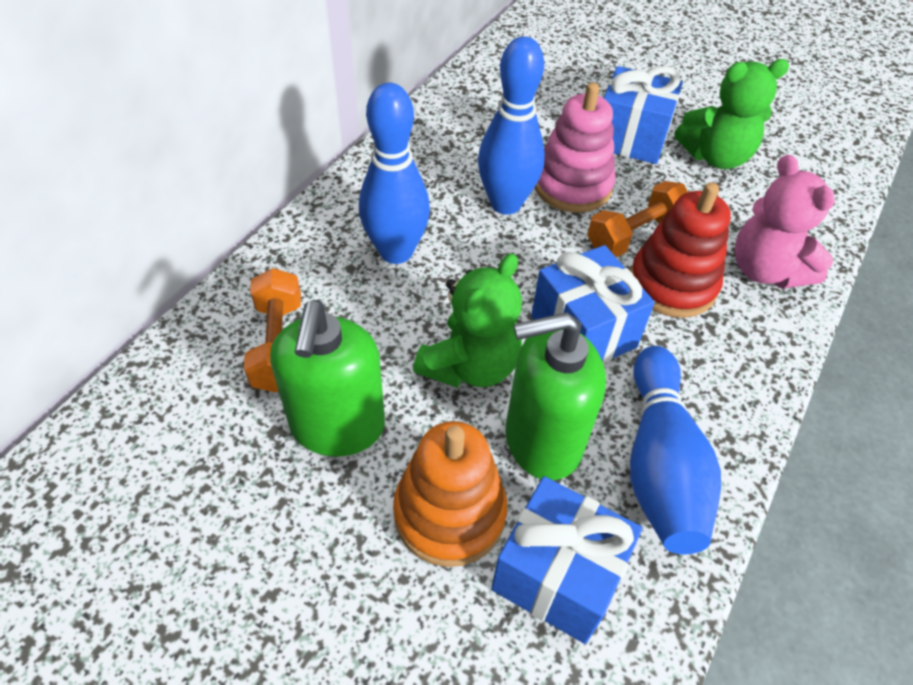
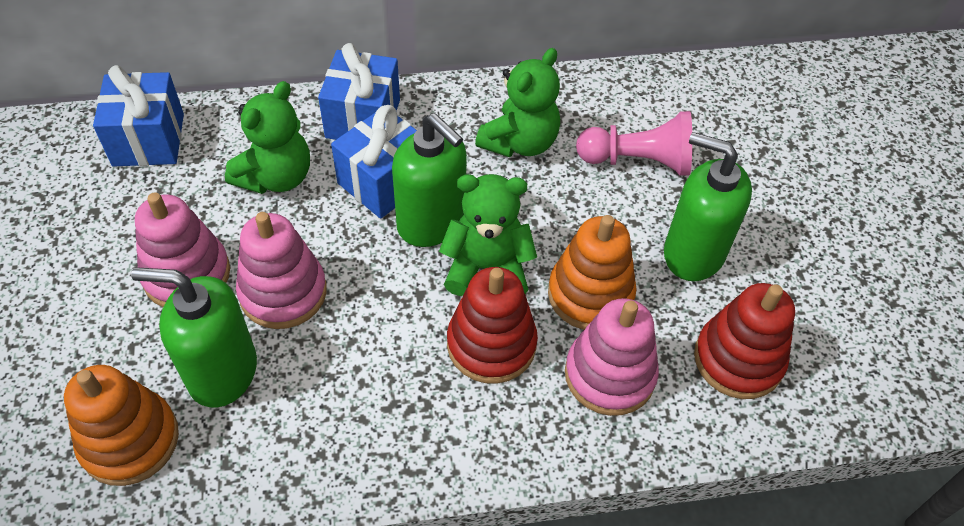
blue bowling pin: 3 -> 0
green soap dispenser: 2 -> 3
green teddy bear: 2 -> 3
orange dumbbell: 2 -> 0
orange stacking toy: 1 -> 2
pink pawn: 0 -> 1
pink stacking toy: 1 -> 3
pink teddy bear: 1 -> 0
red stacking toy: 1 -> 2

